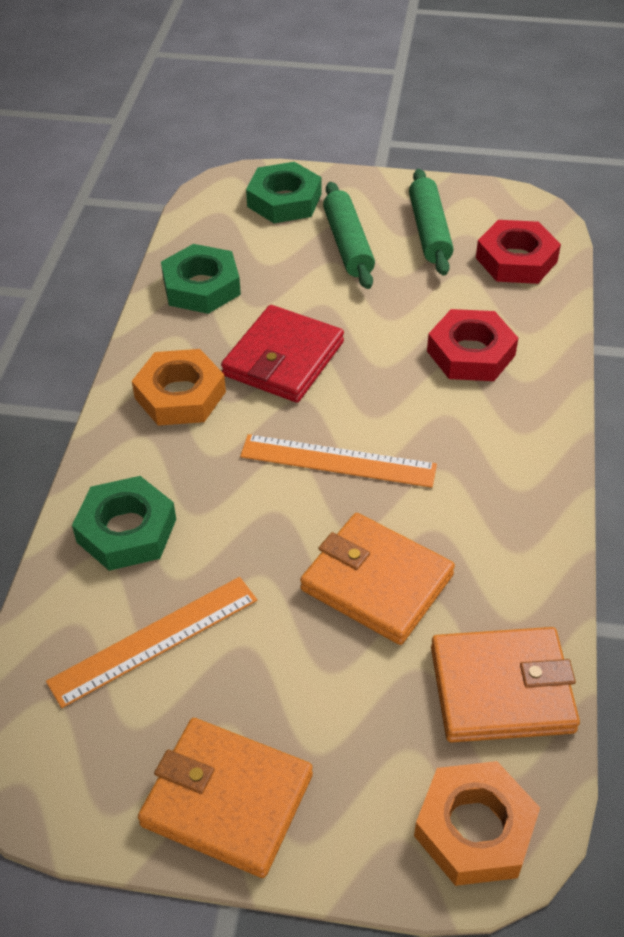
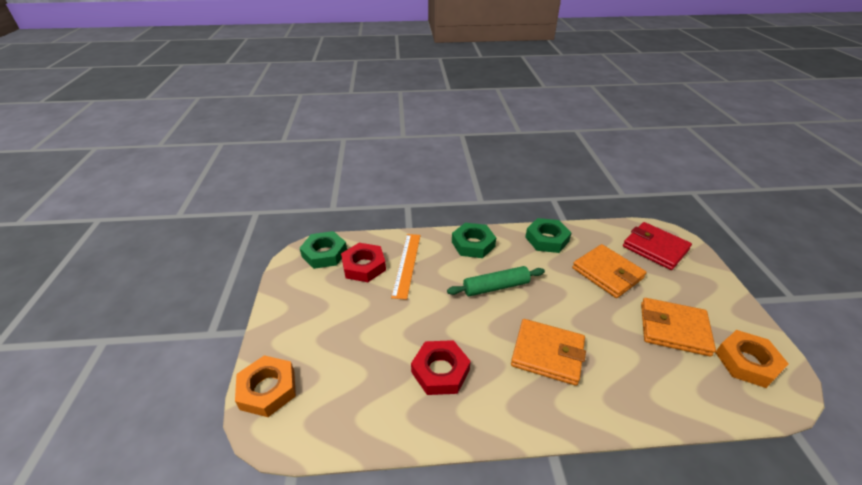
green rolling pin: 2 -> 1
orange ruler: 2 -> 1

